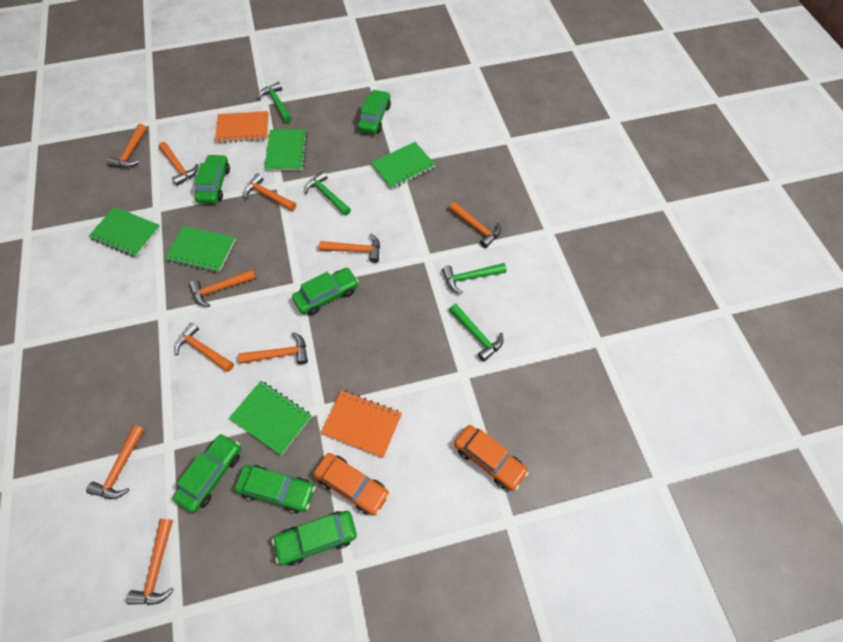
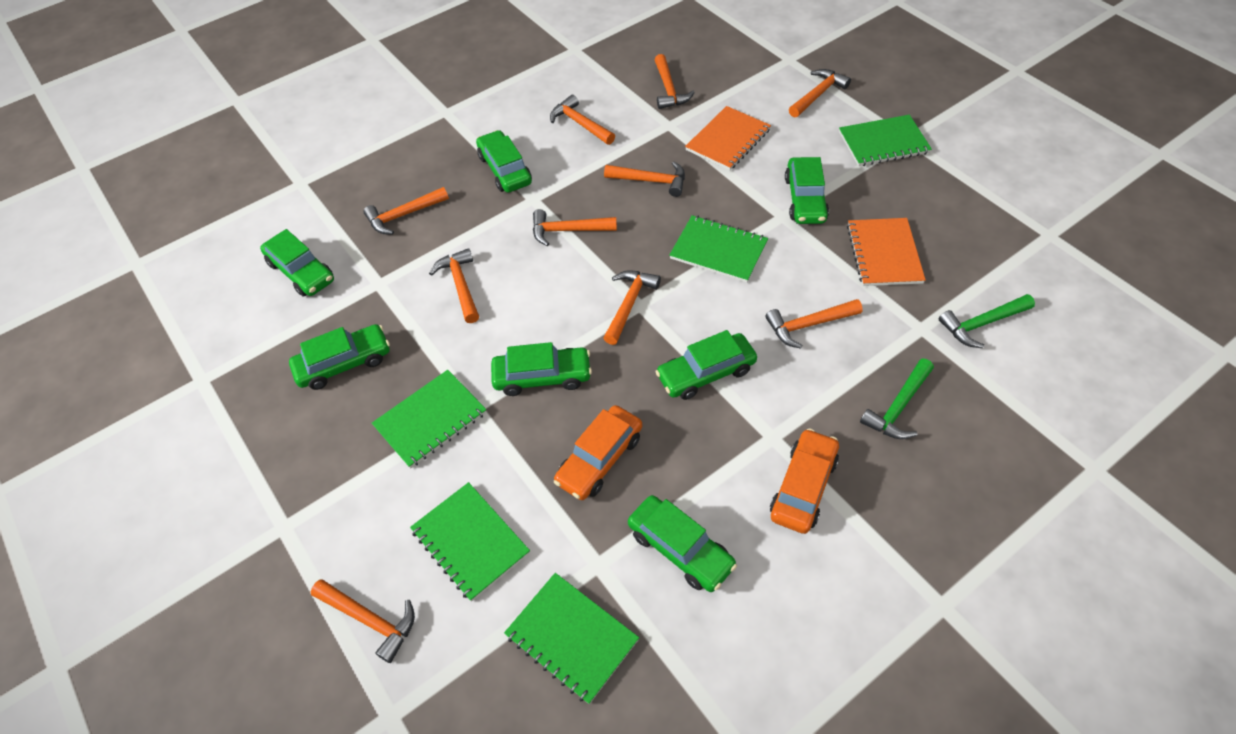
green car: 6 -> 7
green hammer: 4 -> 2

